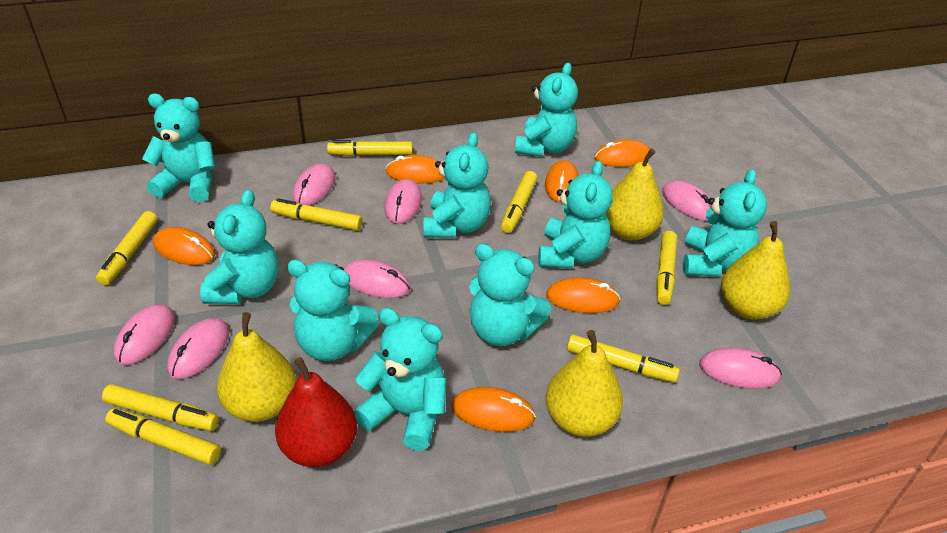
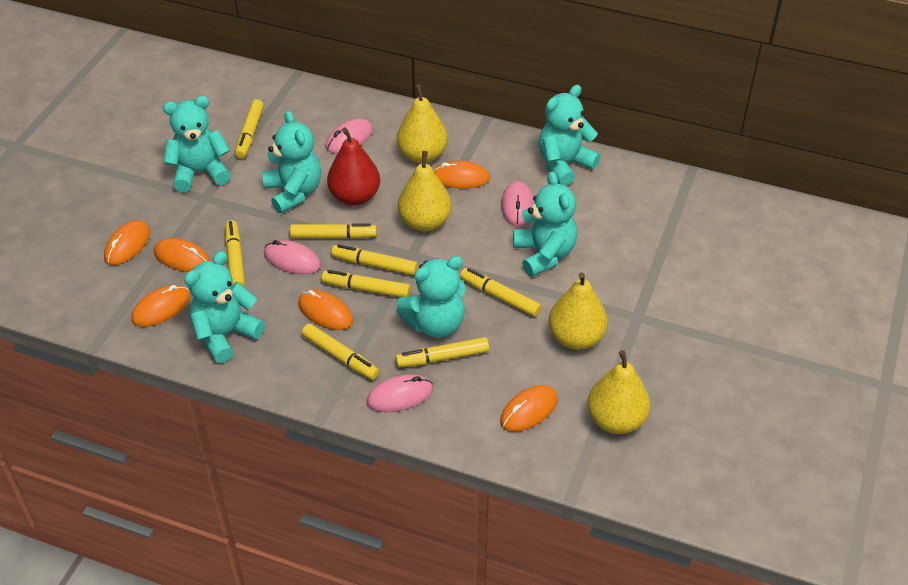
pink mouse: 7 -> 4
turquoise teddy bear: 9 -> 6

